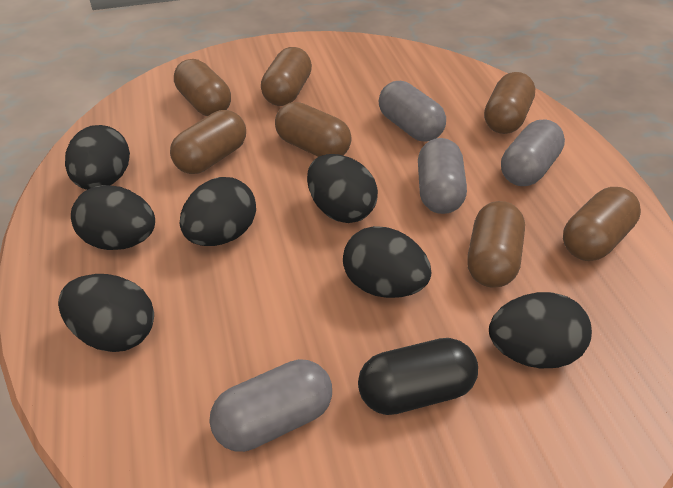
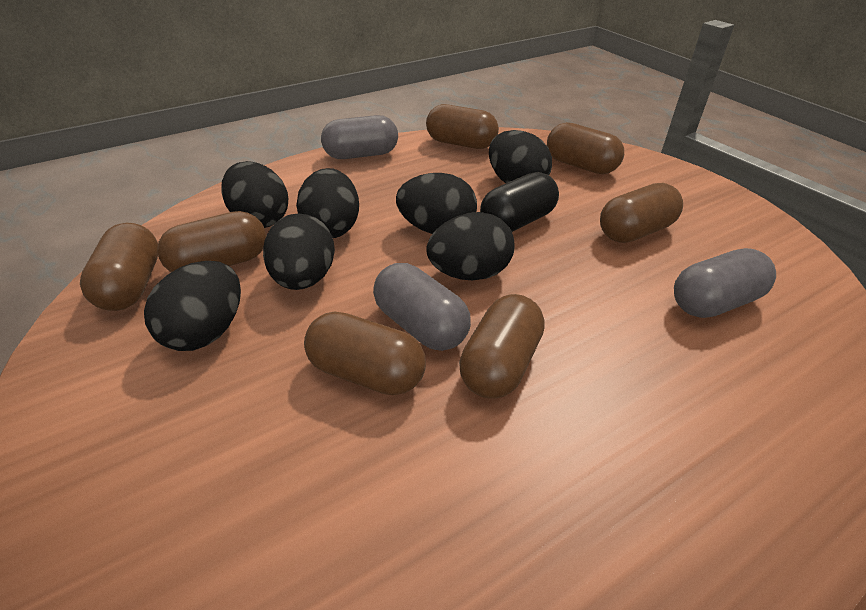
grey capsule: 4 -> 3

